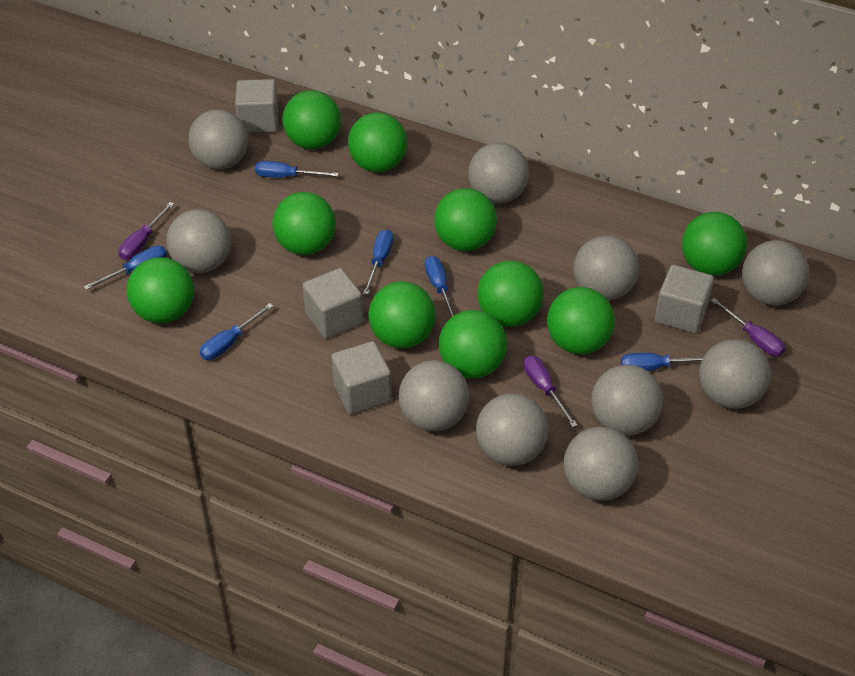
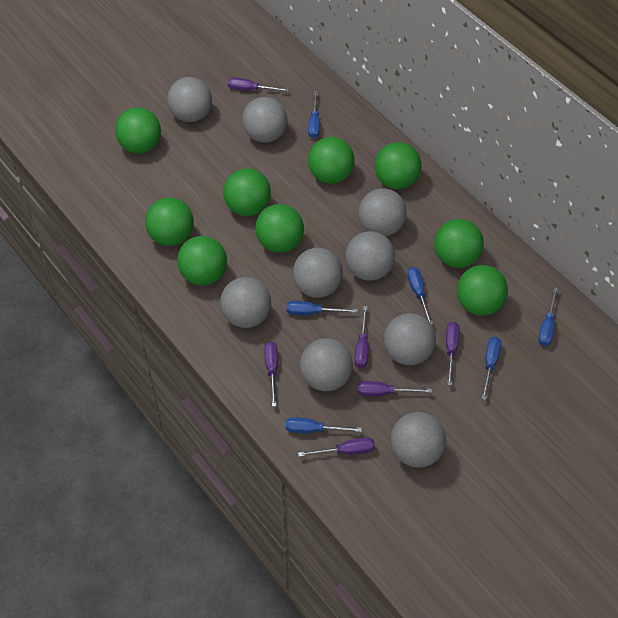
green ball: 10 -> 9
grey ball: 10 -> 9
grey cube: 4 -> 0
purple screwdriver: 3 -> 6

